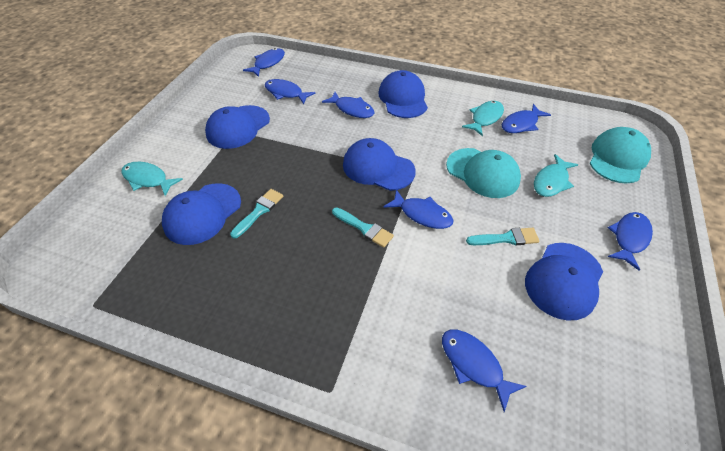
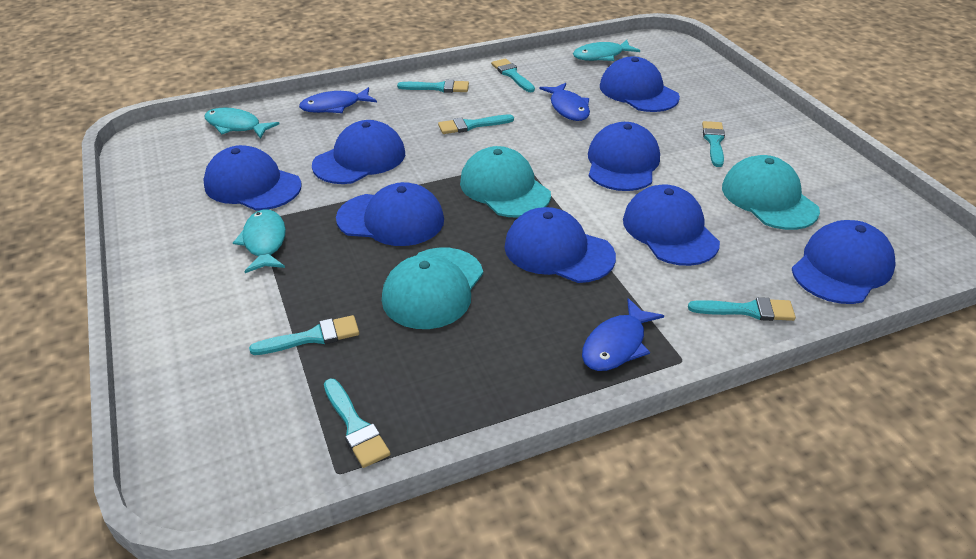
blue cap: 5 -> 8
blue fish: 7 -> 3
turquoise brush: 3 -> 7
turquoise cap: 2 -> 3

